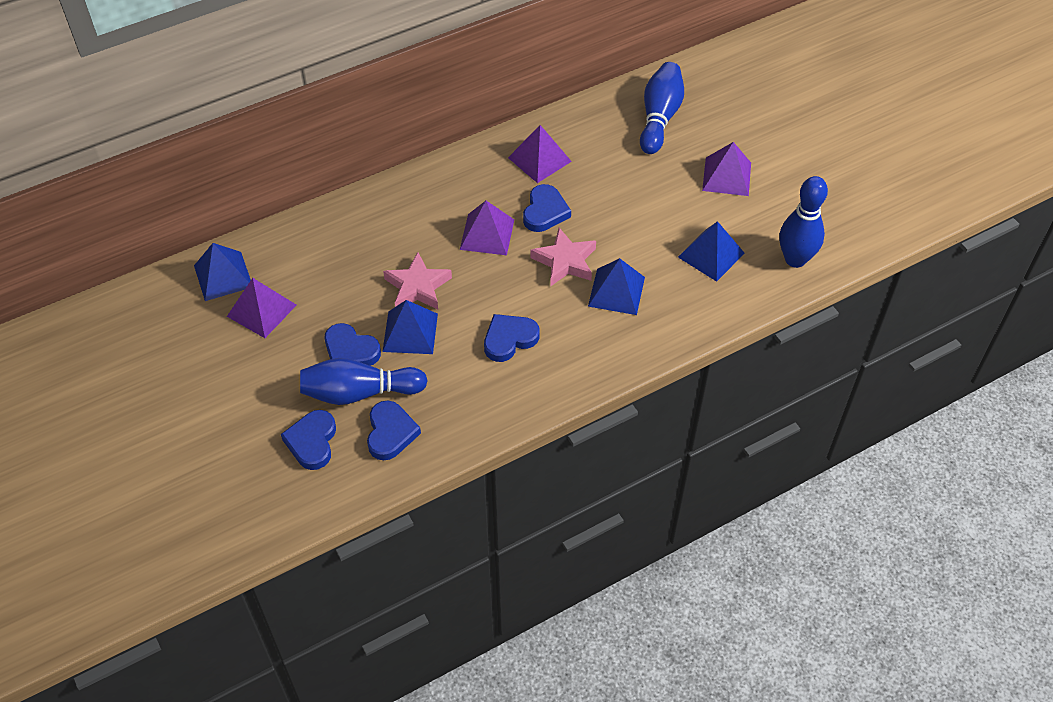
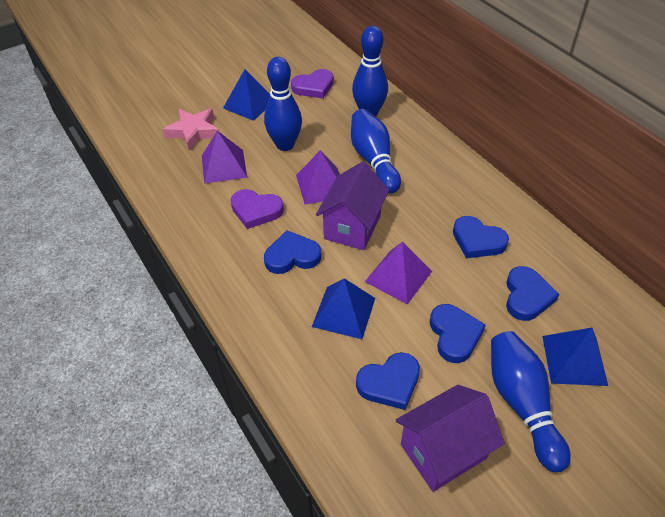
blue bowling pin: 3 -> 4
blue pyramid: 4 -> 3
pink star: 2 -> 1
purple heart: 0 -> 2
purple house: 0 -> 2
purple pyramid: 4 -> 3

